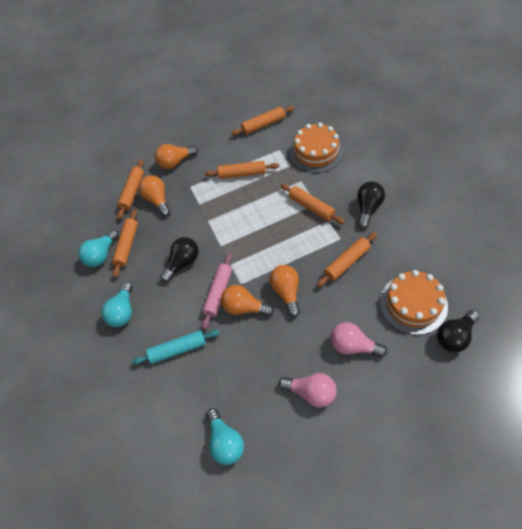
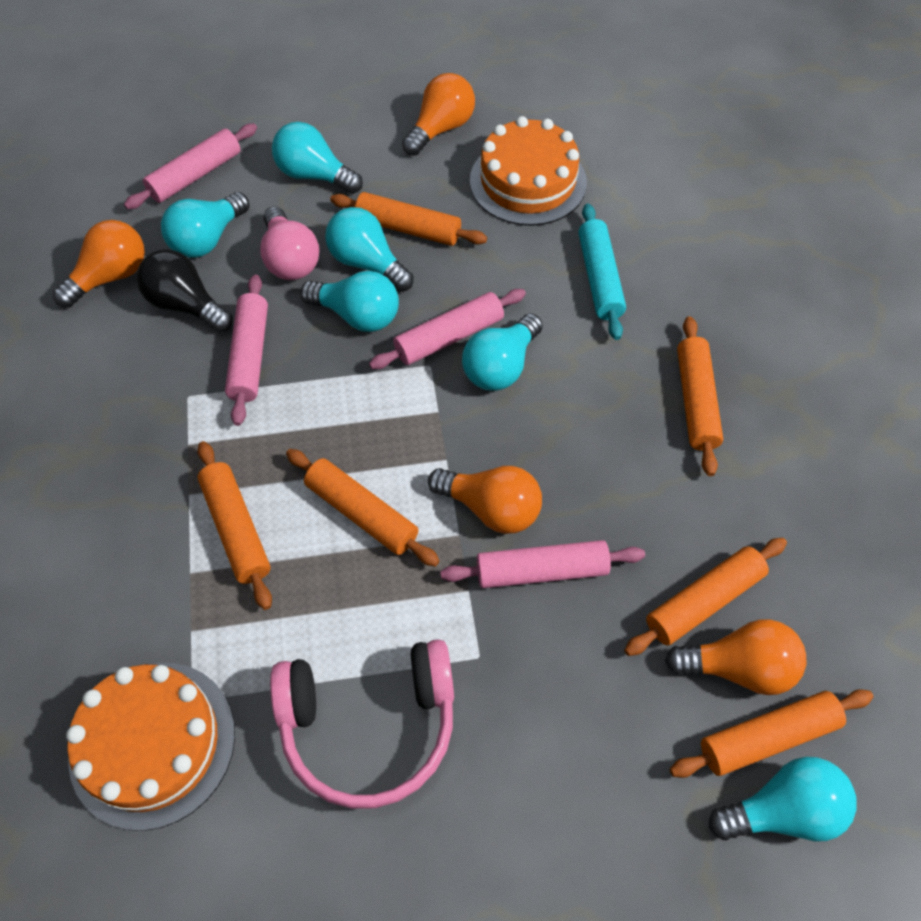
black light bulb: 3 -> 1
pink headphones: 0 -> 1
pink light bulb: 2 -> 1
pink rolling pin: 1 -> 4
turquoise light bulb: 3 -> 6

